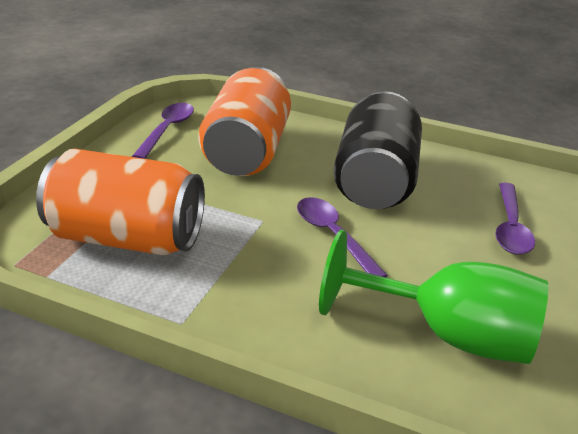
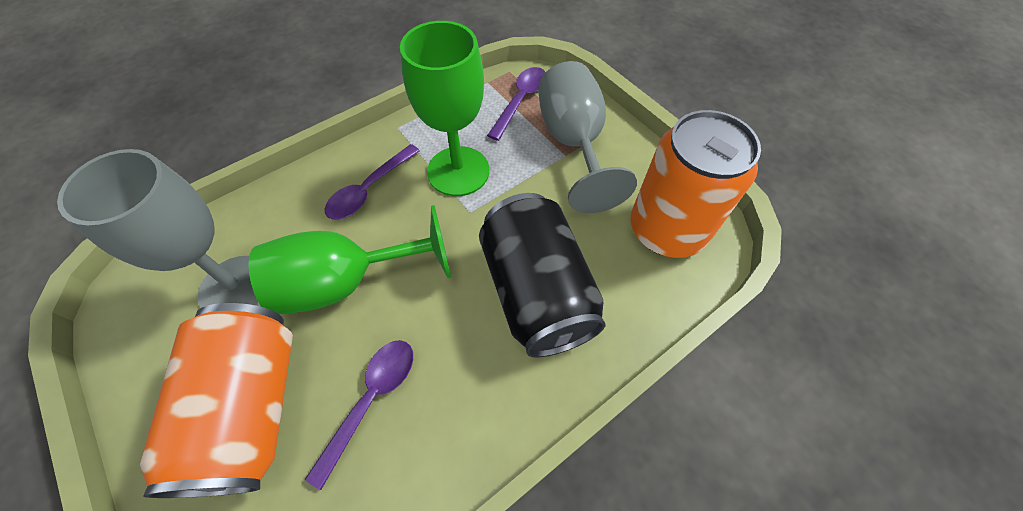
green goblet: 1 -> 2
grey goblet: 0 -> 2

